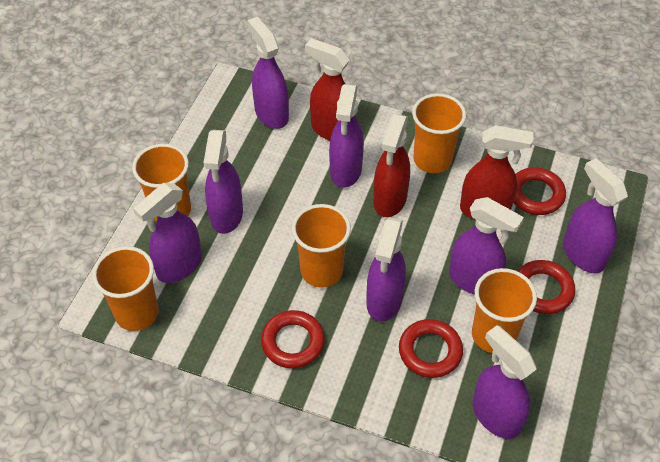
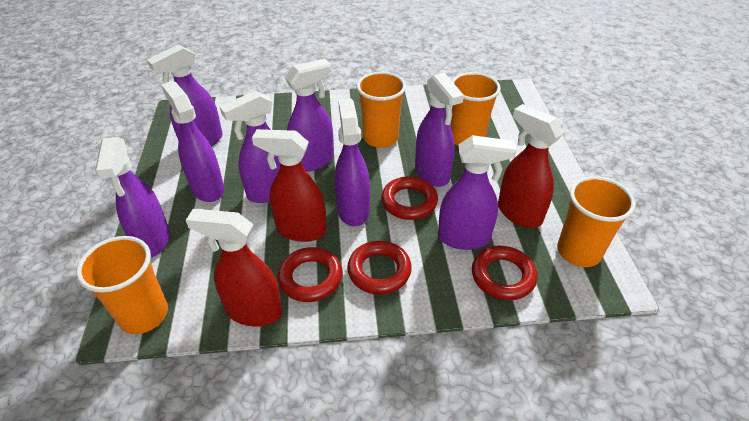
orange cup: 5 -> 4

